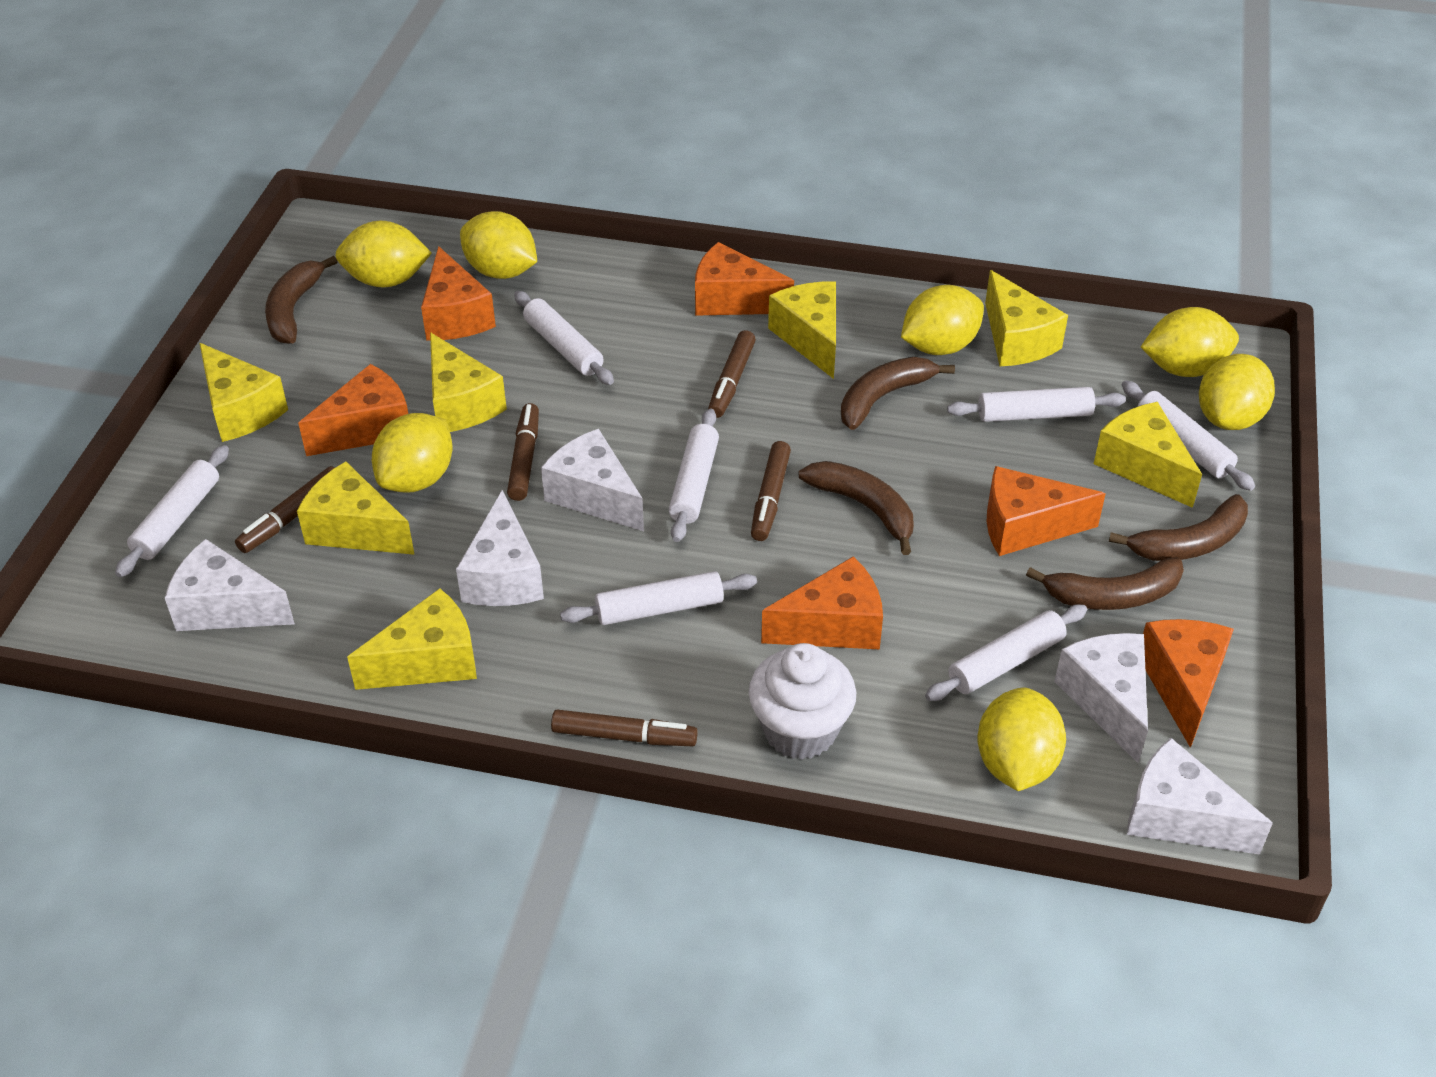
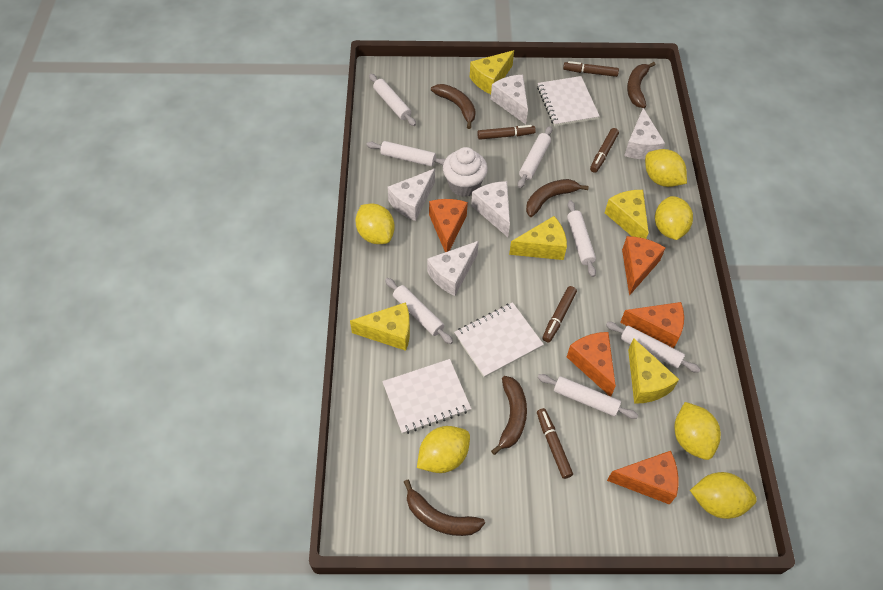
orange cheese: 6 -> 5
white notebook: 0 -> 3
yellow cheese: 7 -> 5
yellow lemon: 7 -> 6

